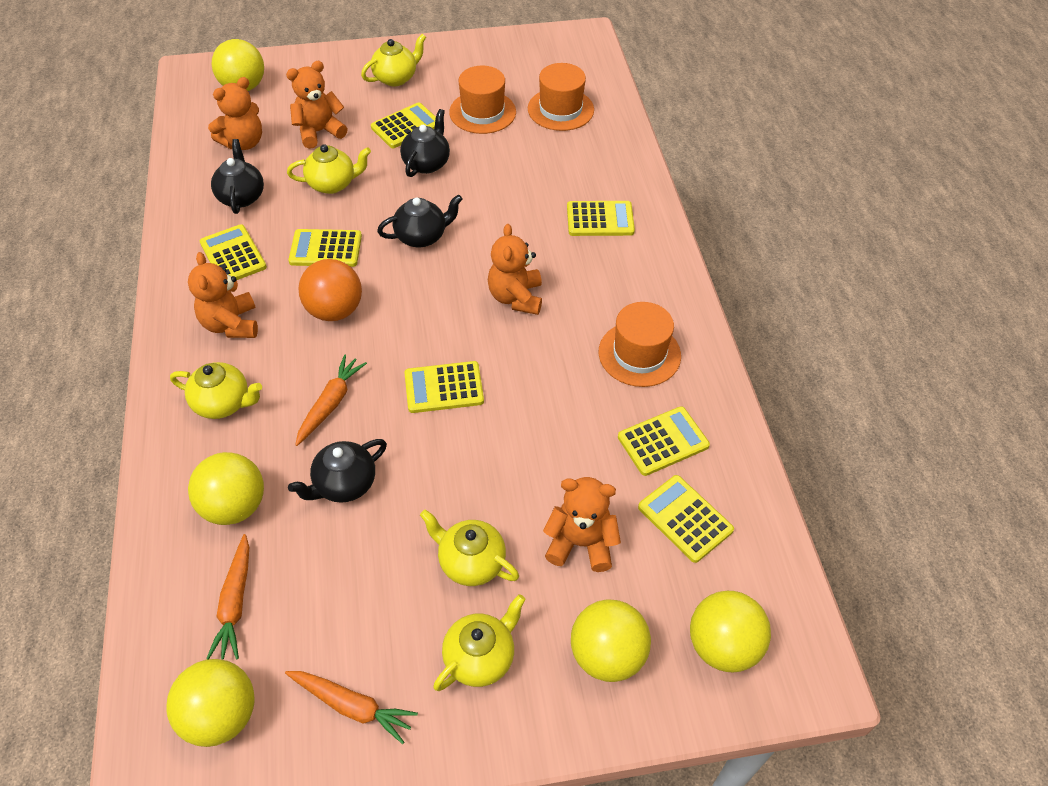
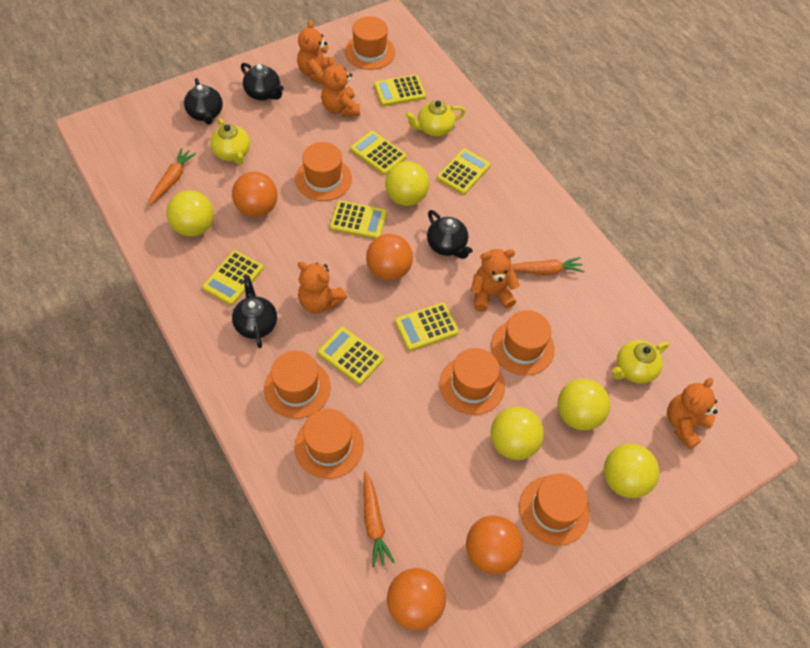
orange ball: 1 -> 4
orange hat: 3 -> 7
yellow teapot: 5 -> 3

